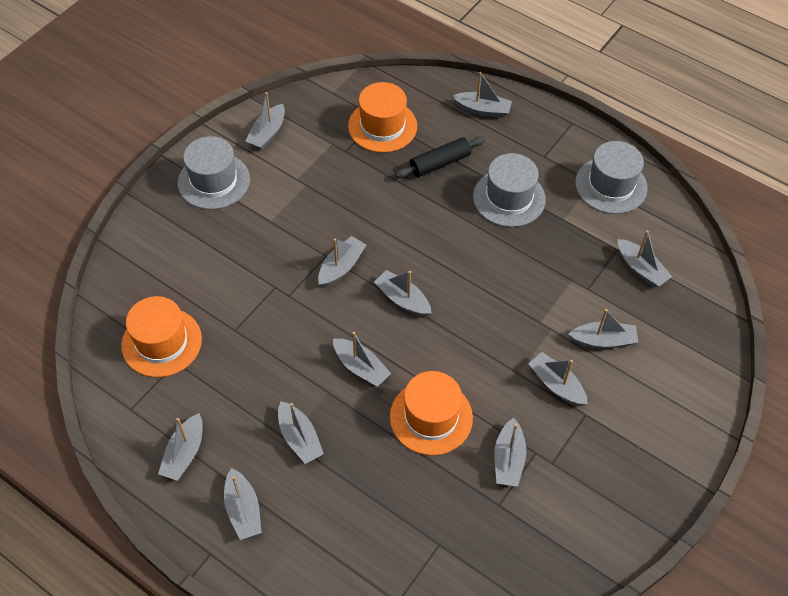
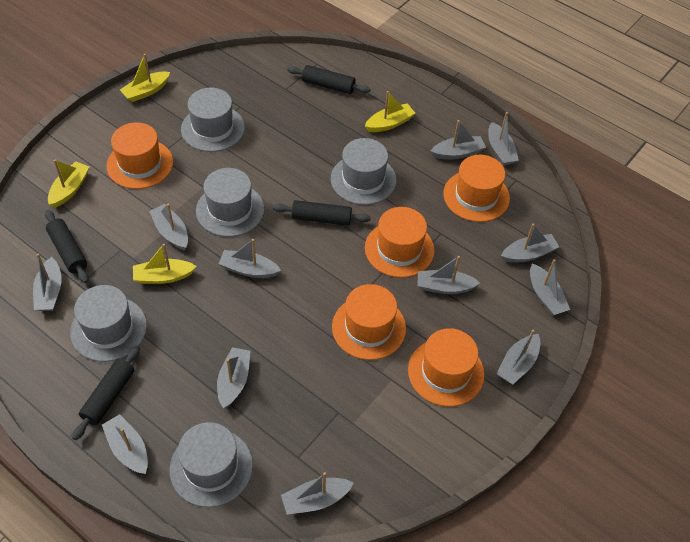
black rolling pin: 1 -> 4
grey hat: 3 -> 5
orange hat: 3 -> 5
yellow boat: 0 -> 4

